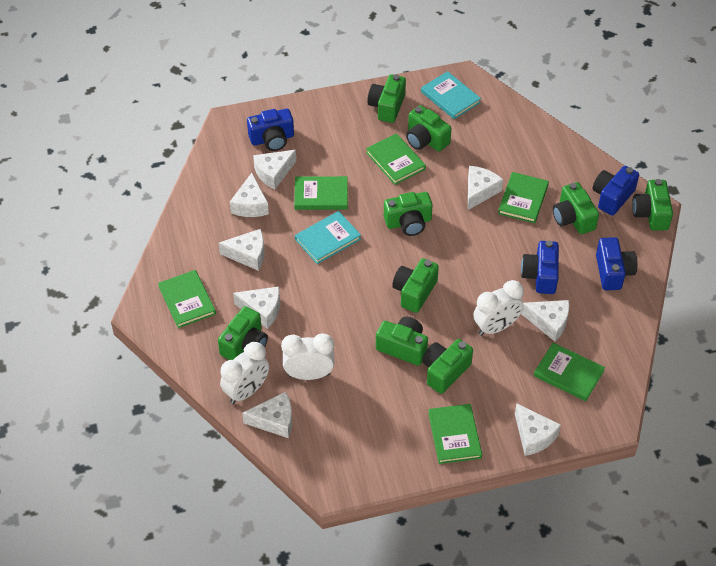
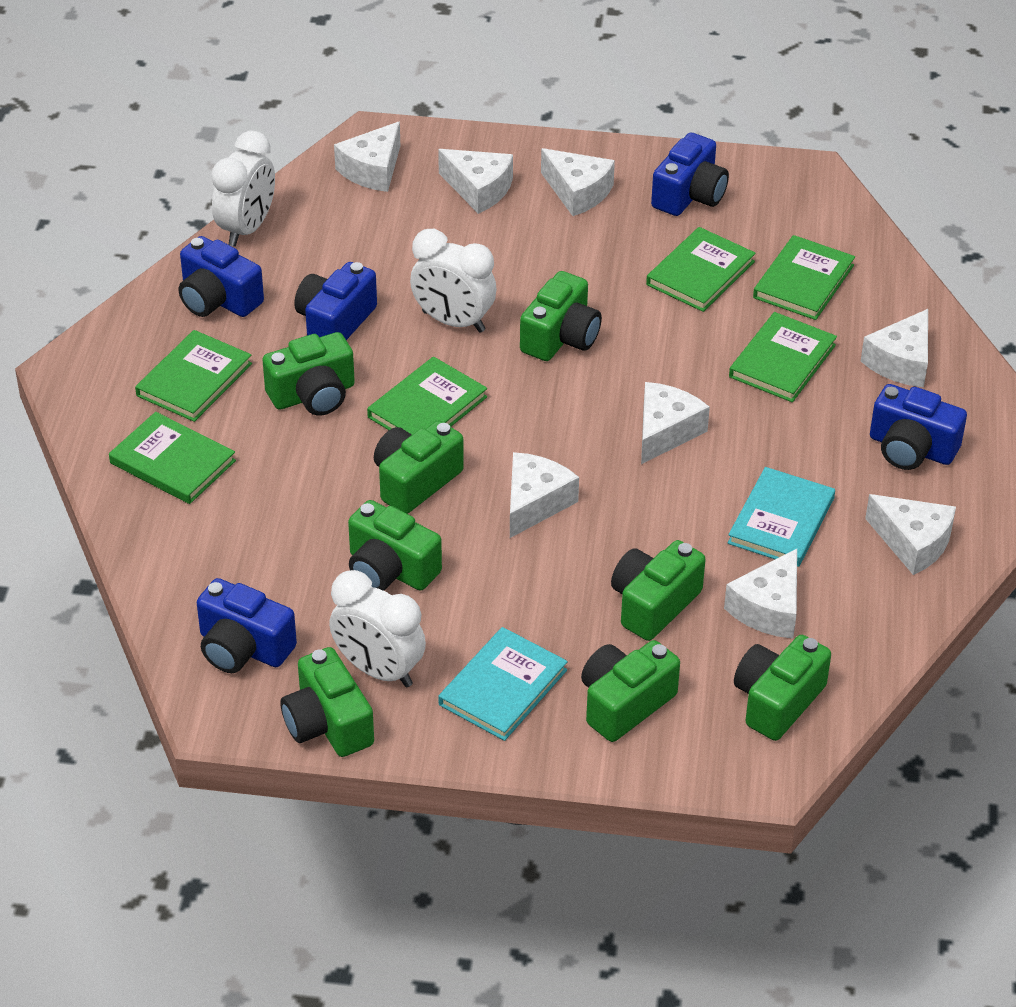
blue camera: 4 -> 5
green camera: 9 -> 8

